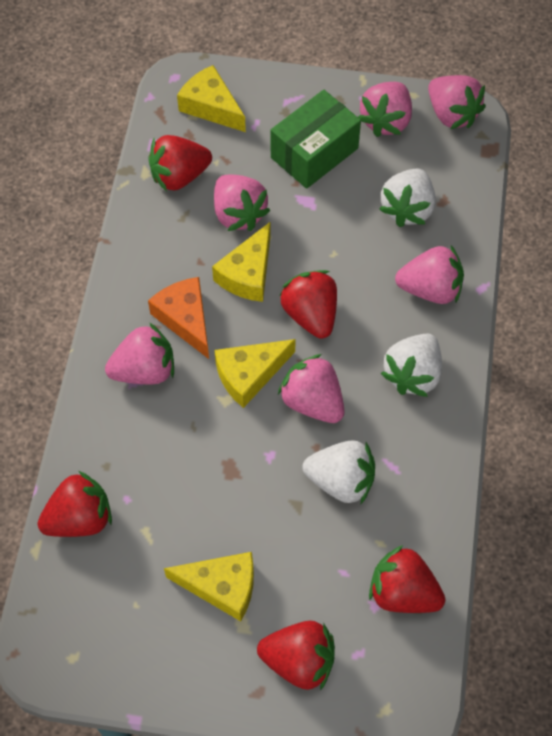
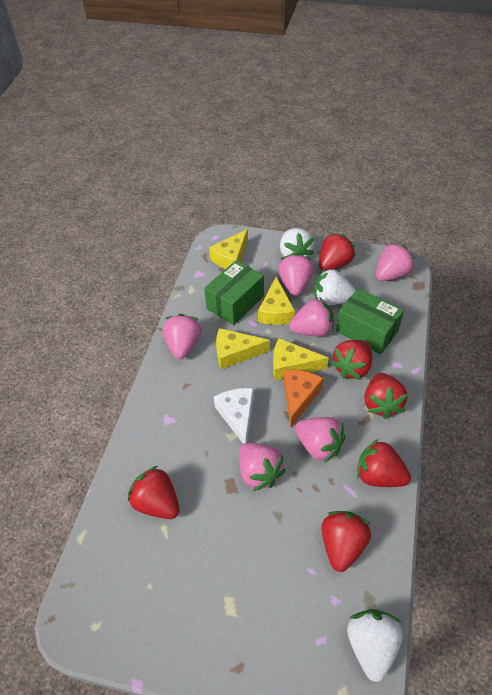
green box: 1 -> 2
red strawberry: 5 -> 6
white cheese: 0 -> 1

